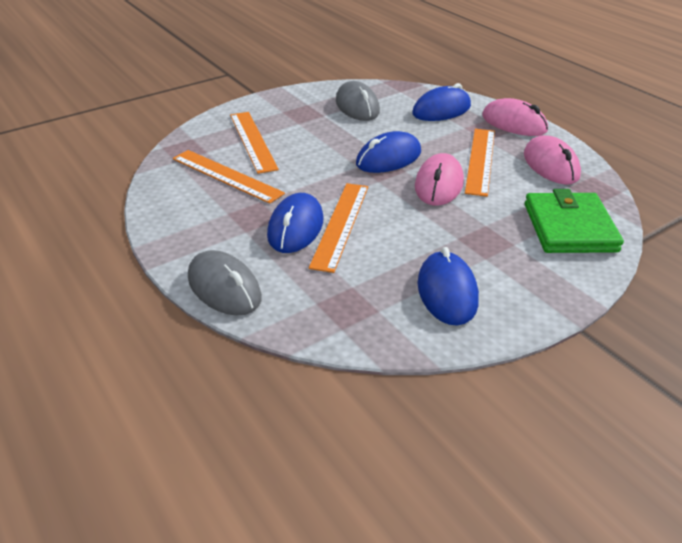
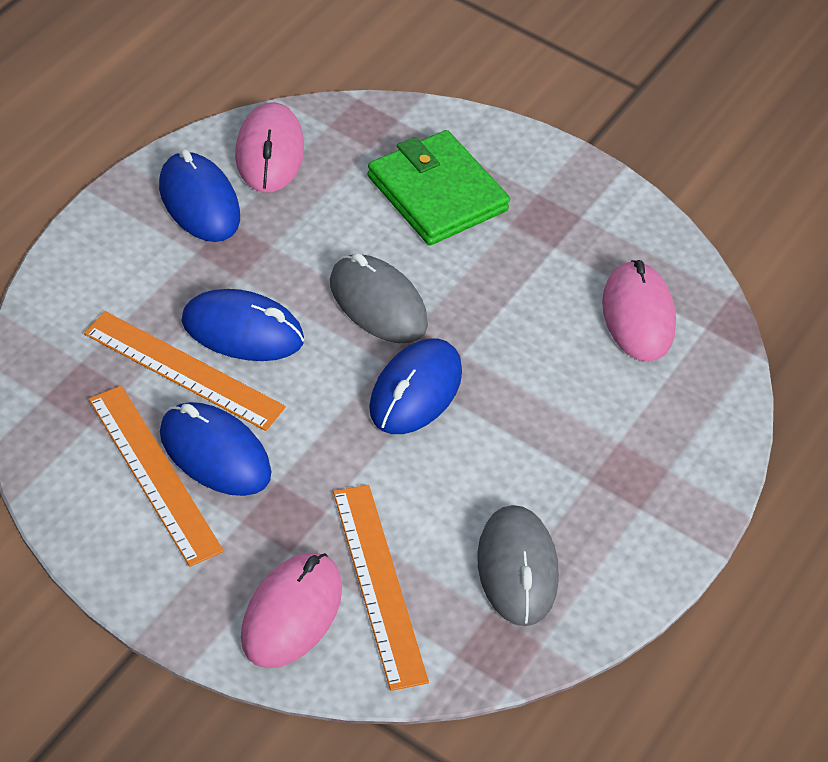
orange ruler: 4 -> 3

